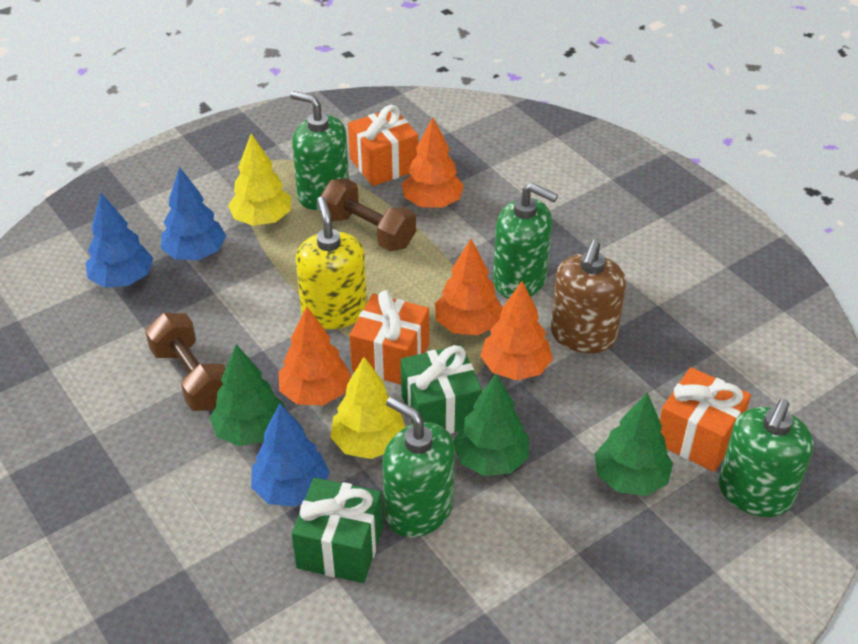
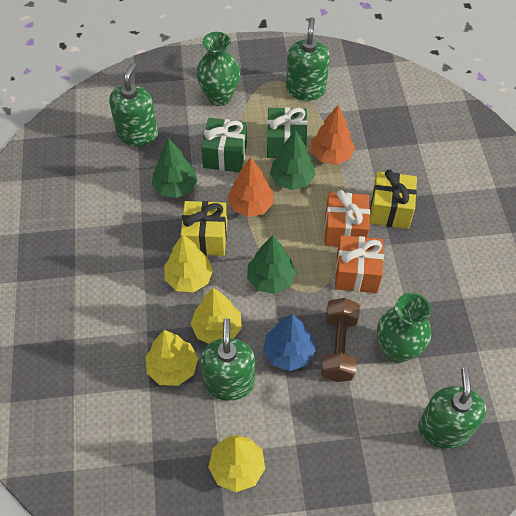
blue tree: 3 -> 1
brown dumbbell: 2 -> 1
brown soap dispenser: 1 -> 0
green vase: 0 -> 2
orange gift: 3 -> 2
orange tree: 4 -> 2
yellow gift: 0 -> 2
yellow soap dispenser: 1 -> 0
yellow tree: 2 -> 4

